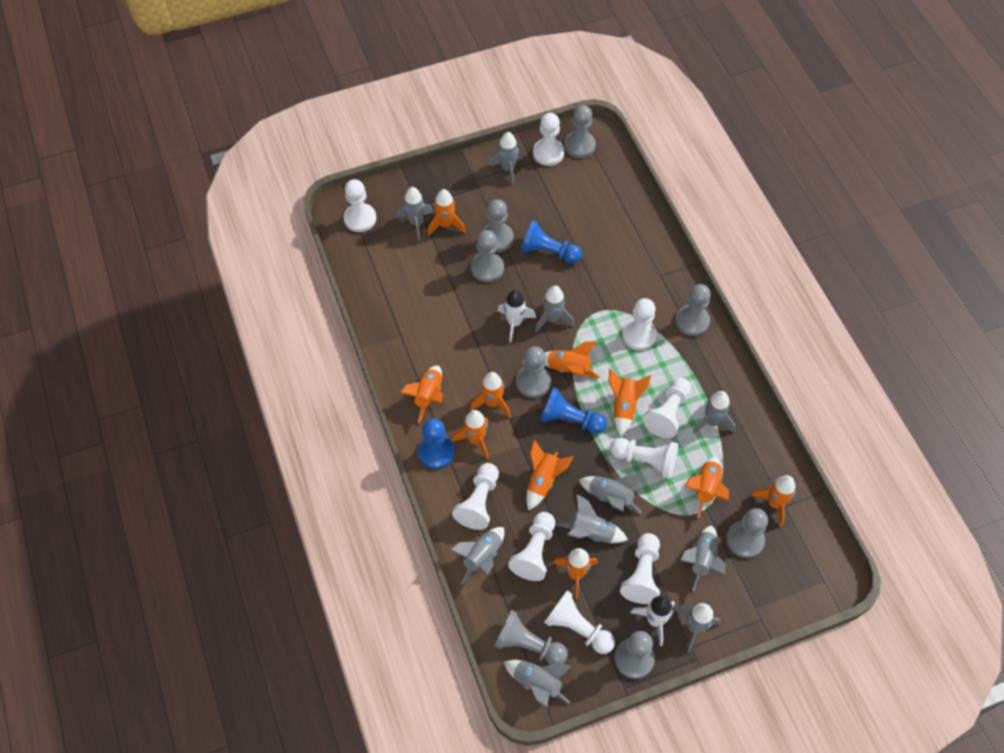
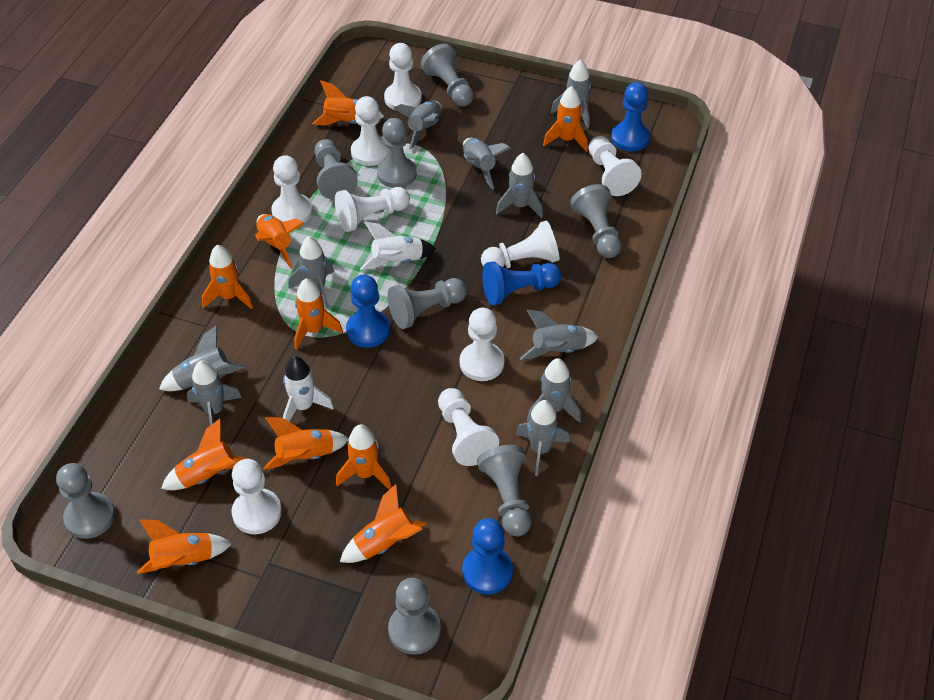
blue pawn: 3 -> 4

